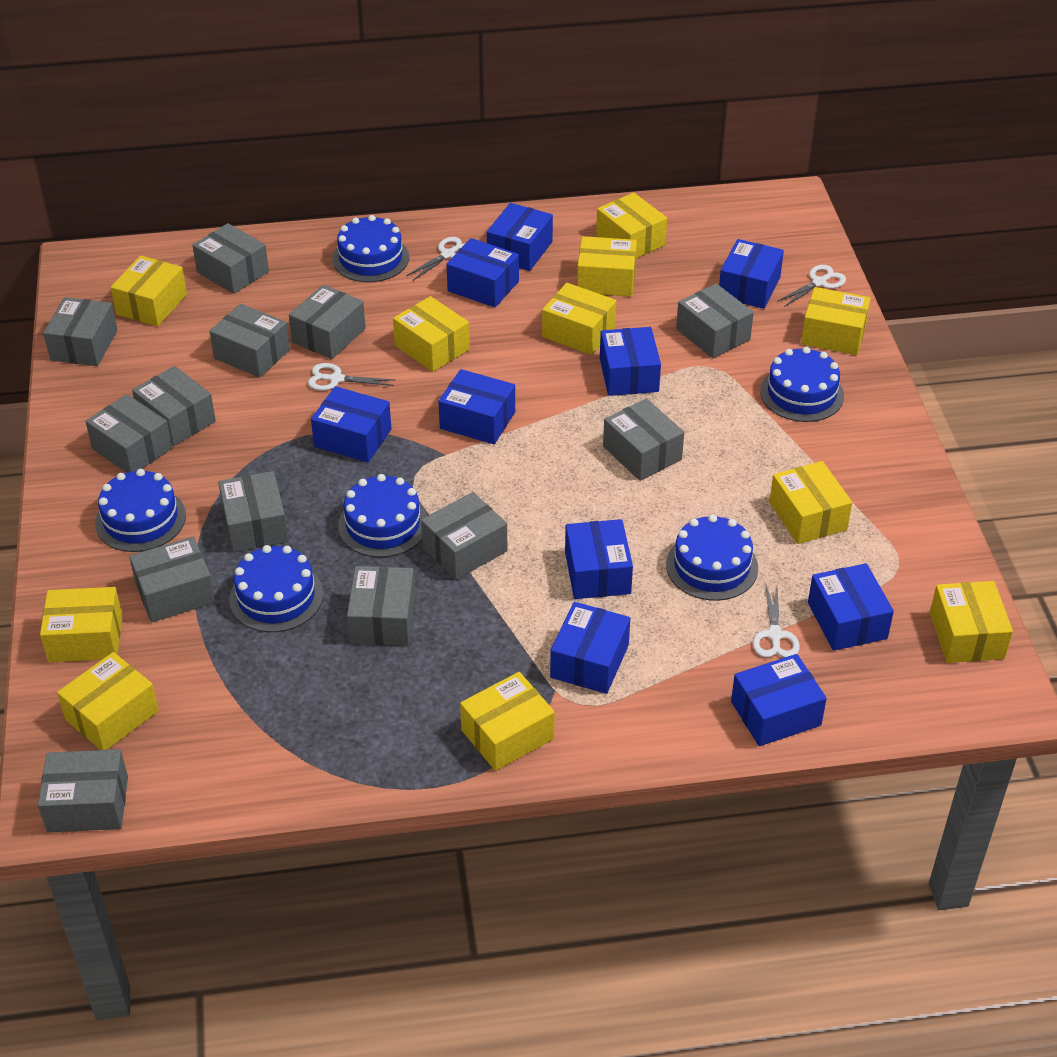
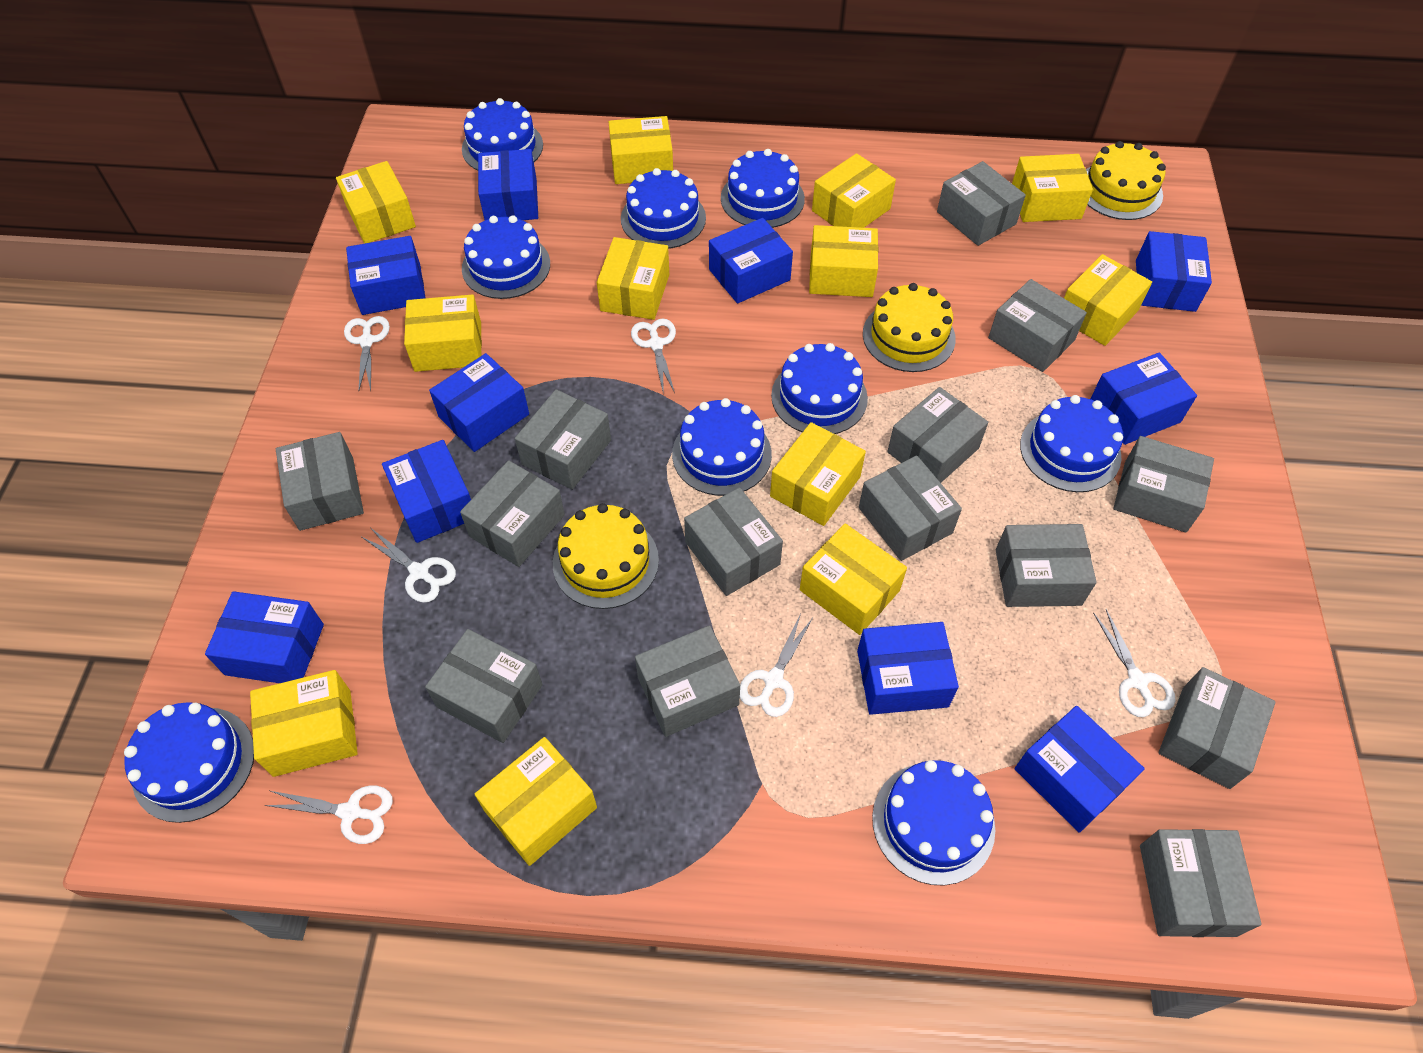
blue cake: 6 -> 9
grey box: 13 -> 14
white scissors: 4 -> 6
yellow box: 11 -> 12
yellow cake: 0 -> 3

